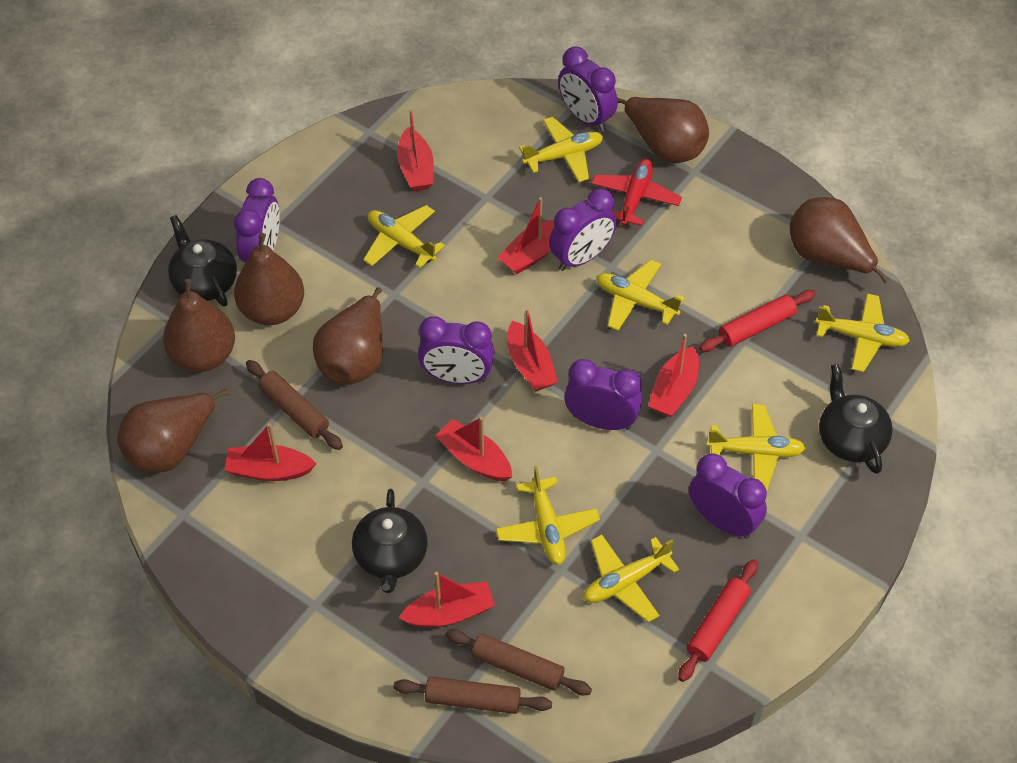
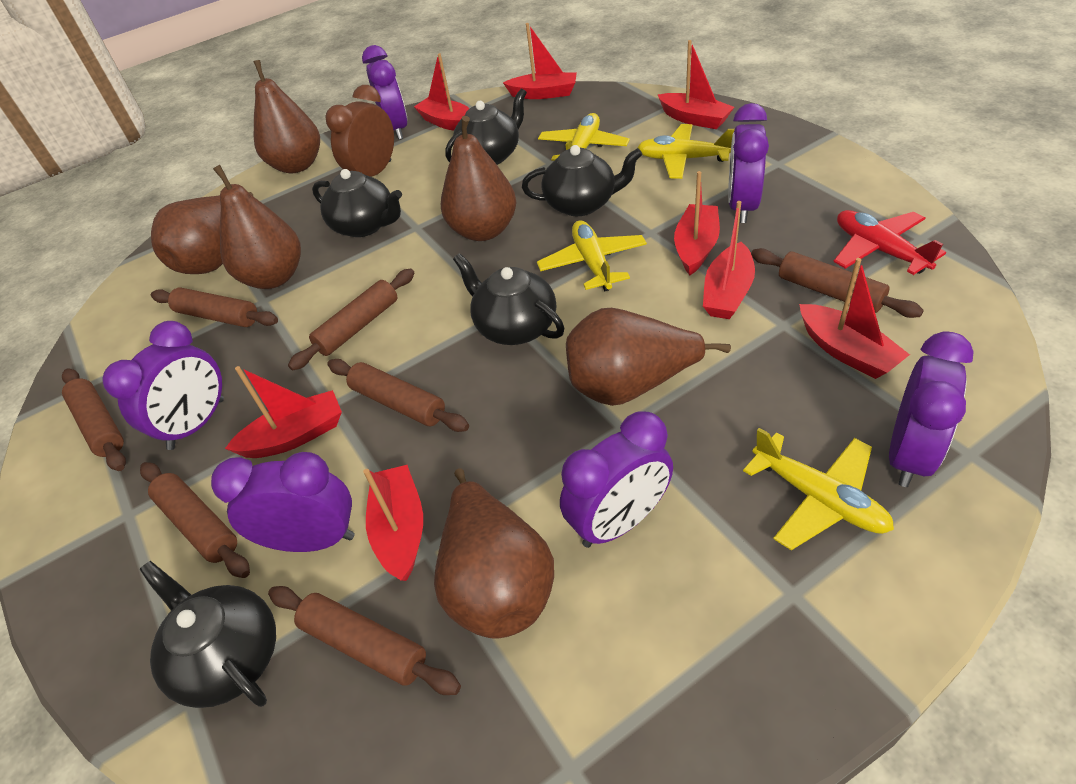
black teapot: 3 -> 5
brown clock: 0 -> 1
brown rolling pin: 3 -> 7
red boat: 7 -> 8
red rolling pin: 2 -> 0
yellow plane: 7 -> 4

